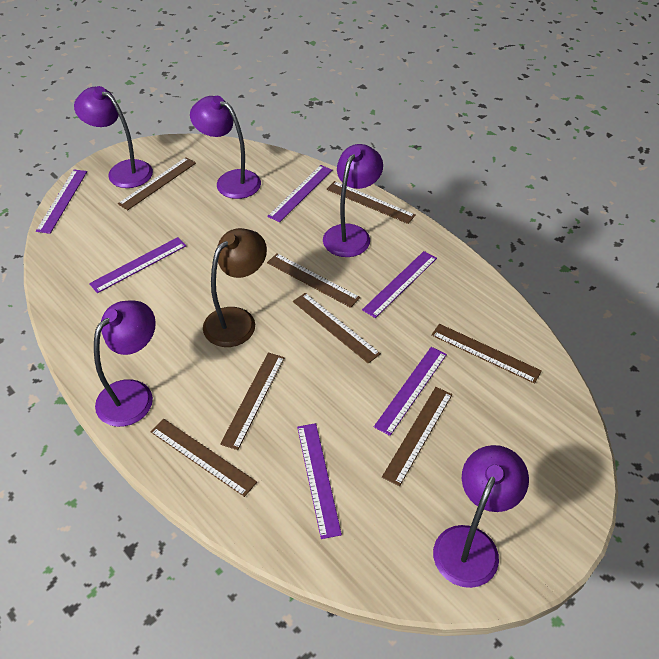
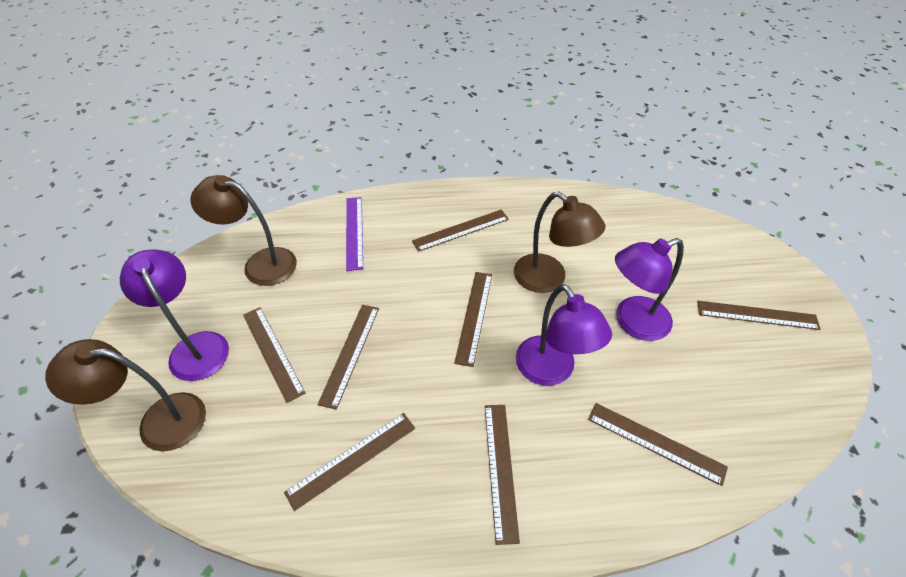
brown lamp: 1 -> 3
purple lamp: 5 -> 3
purple ruler: 6 -> 1

